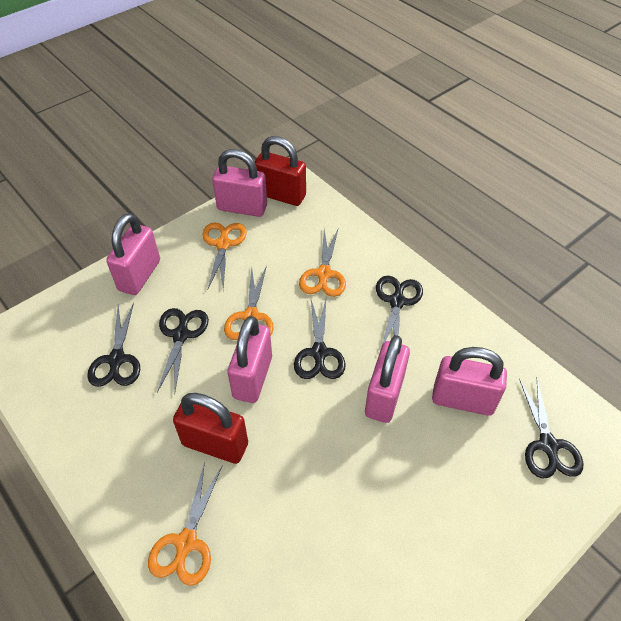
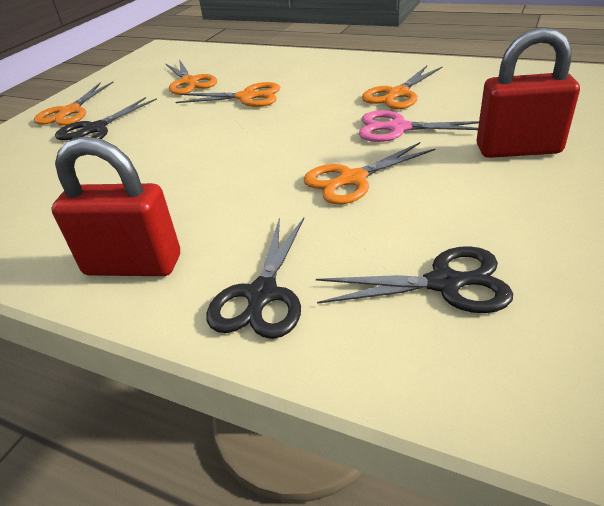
black scissors: 5 -> 3
orange scissors: 4 -> 5
pink padlock: 5 -> 0
pink scissors: 0 -> 1

